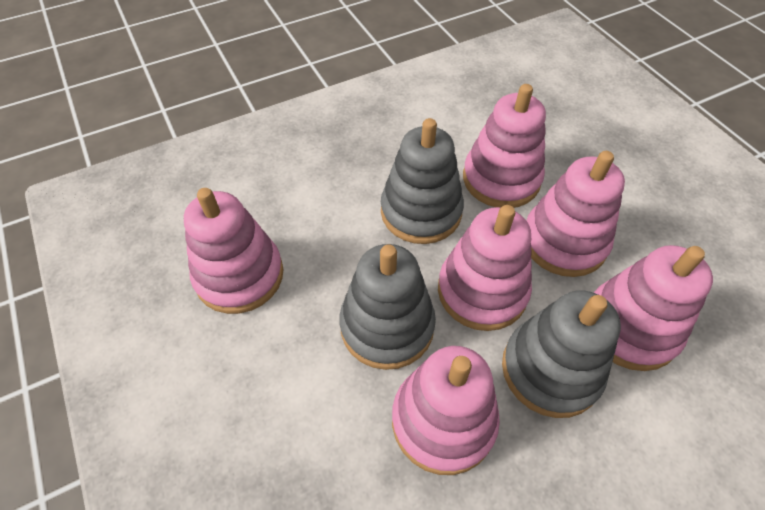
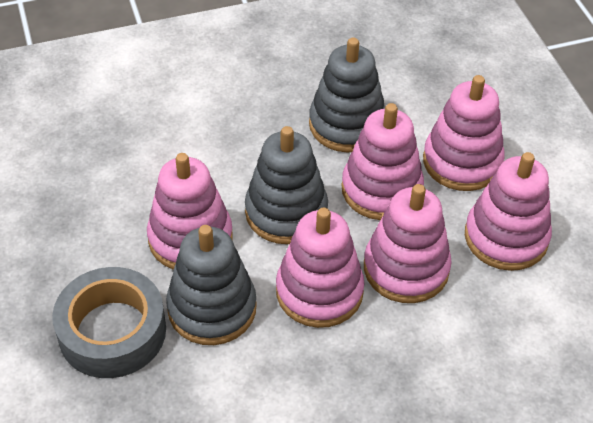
grey tape: 0 -> 1

